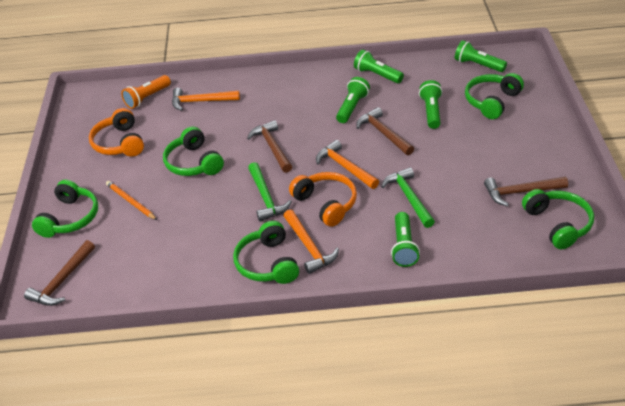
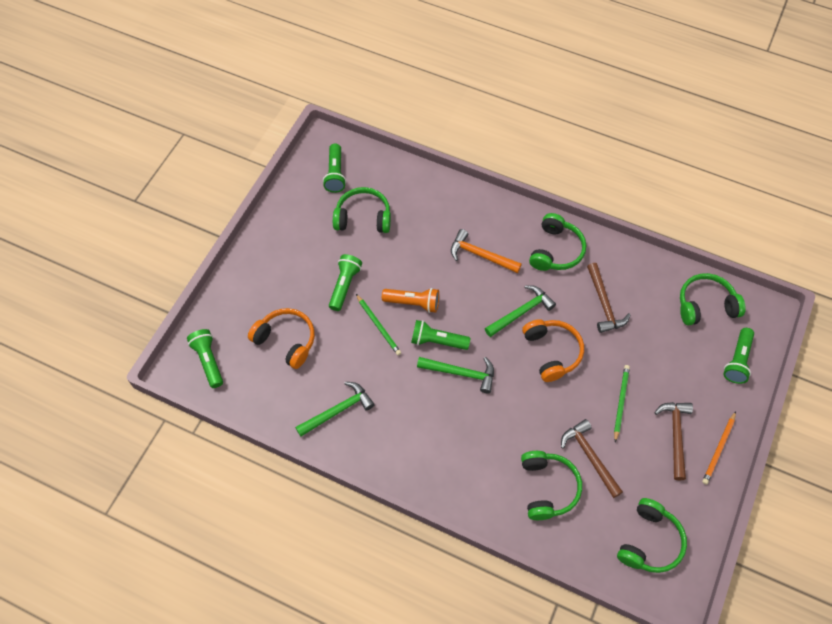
brown hammer: 4 -> 3
green hammer: 2 -> 3
green pencil: 0 -> 2
orange hammer: 3 -> 1

